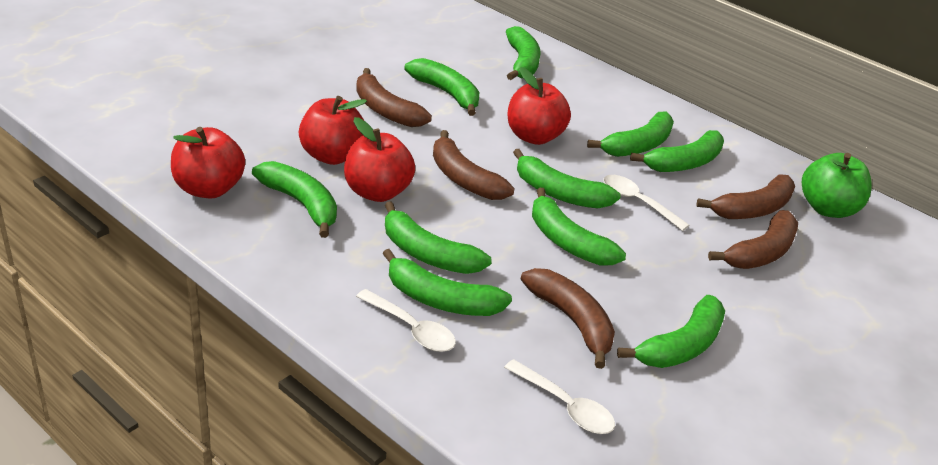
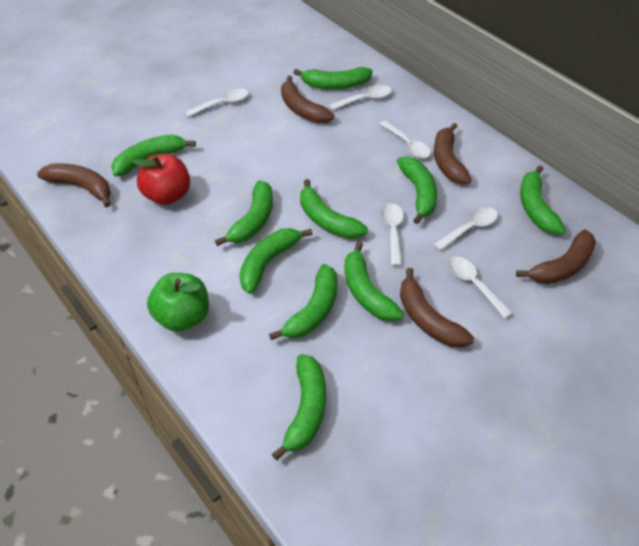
red apple: 4 -> 1
white spoon: 3 -> 6

